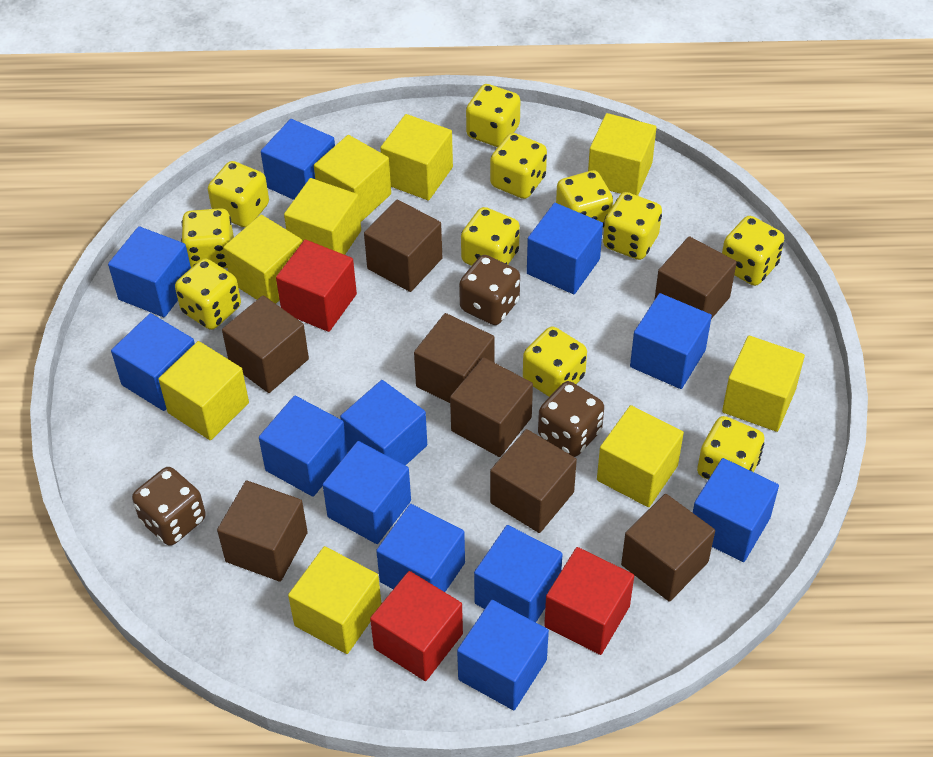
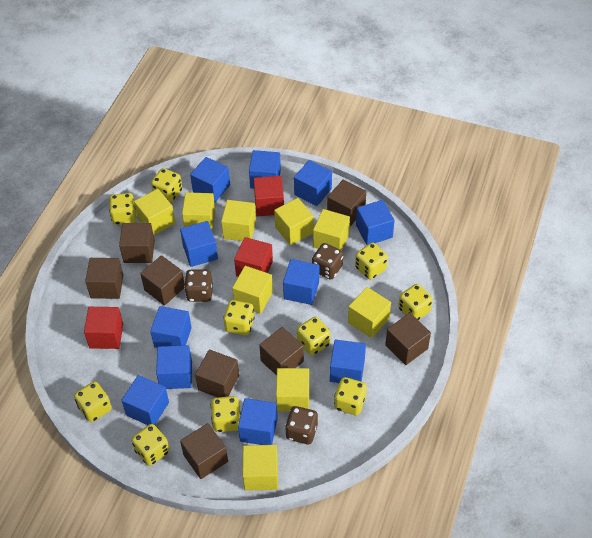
blue cube: 12 -> 11
yellow dice: 11 -> 10

